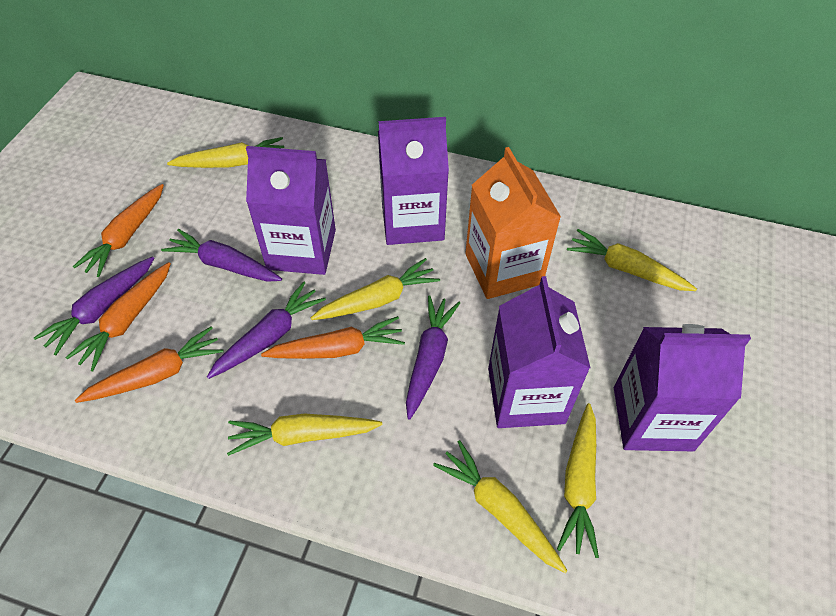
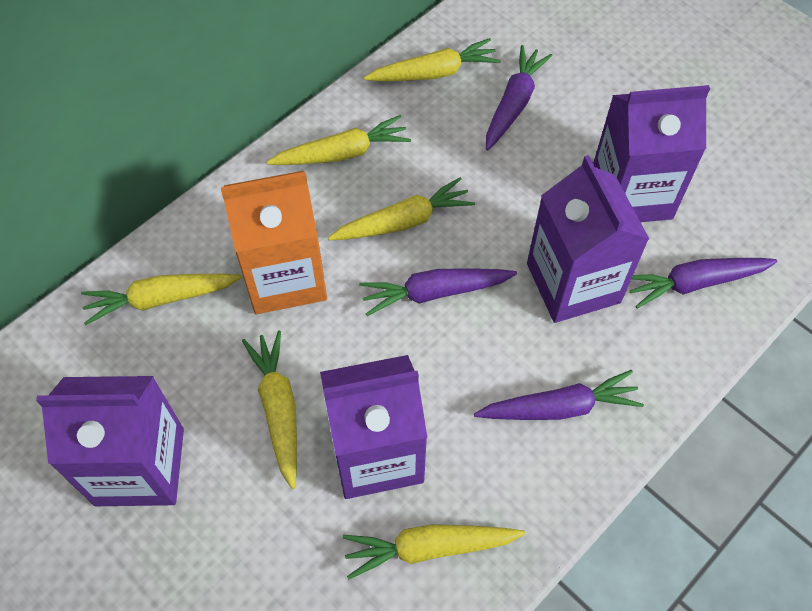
orange carrot: 4 -> 0

